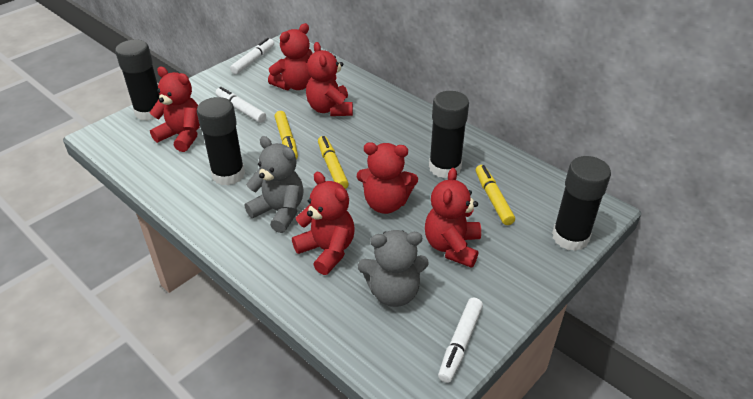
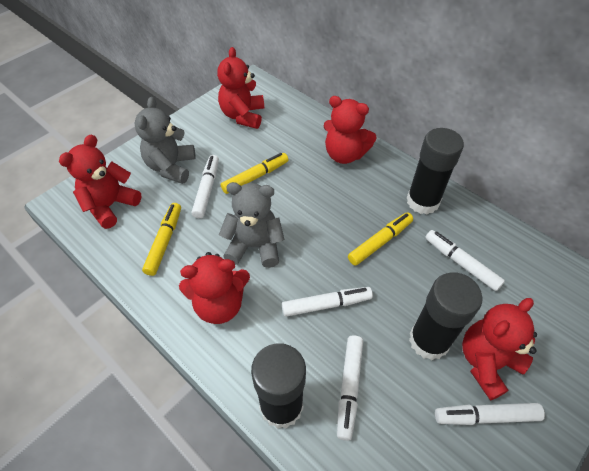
black glue stick: 4 -> 3
red teddy bear: 6 -> 5
white marker: 3 -> 5

